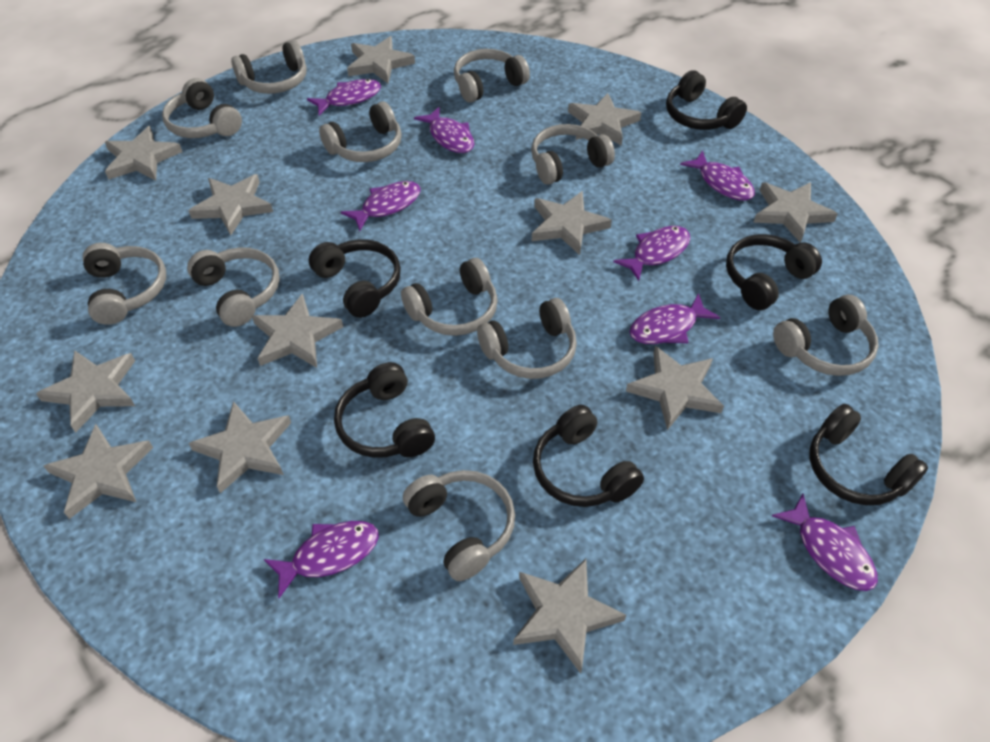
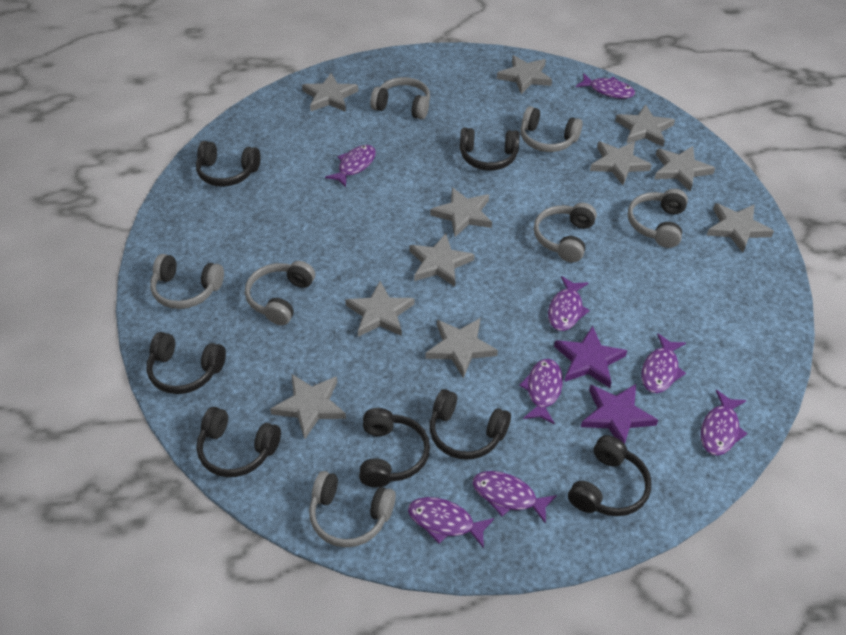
black headphones: 6 -> 7
grey headphones: 11 -> 7
grey star: 12 -> 11
purple star: 0 -> 2

